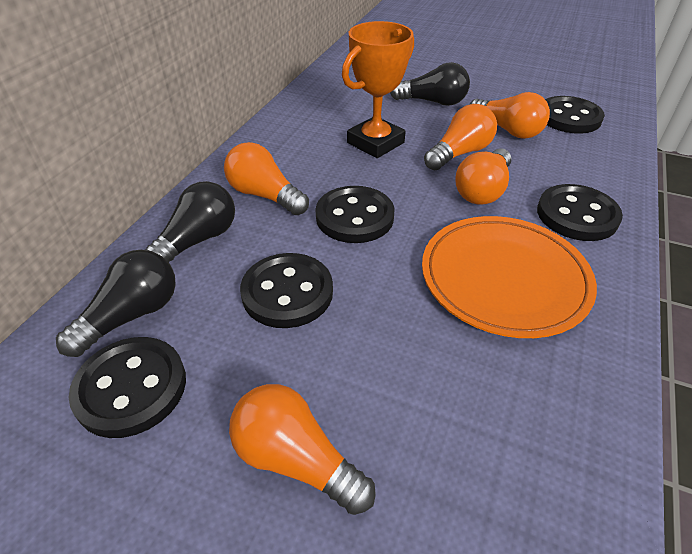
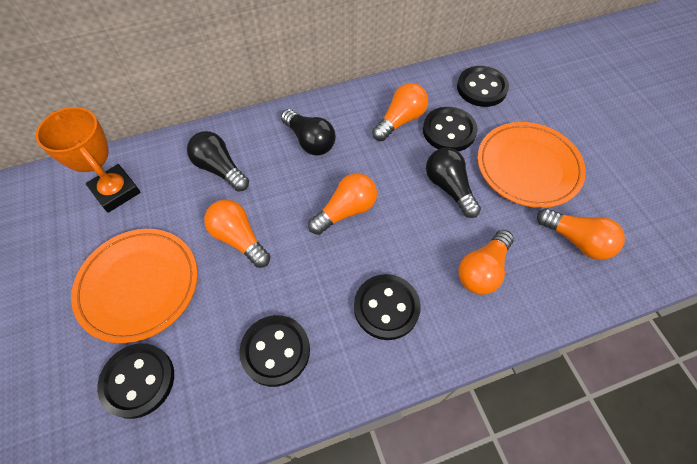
orange plate: 1 -> 2

